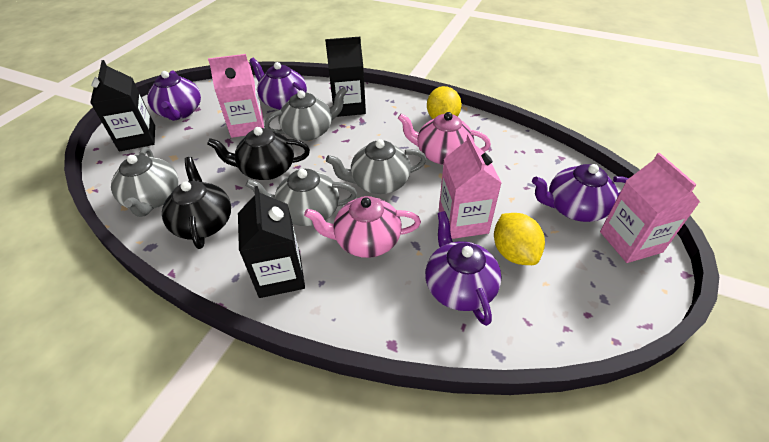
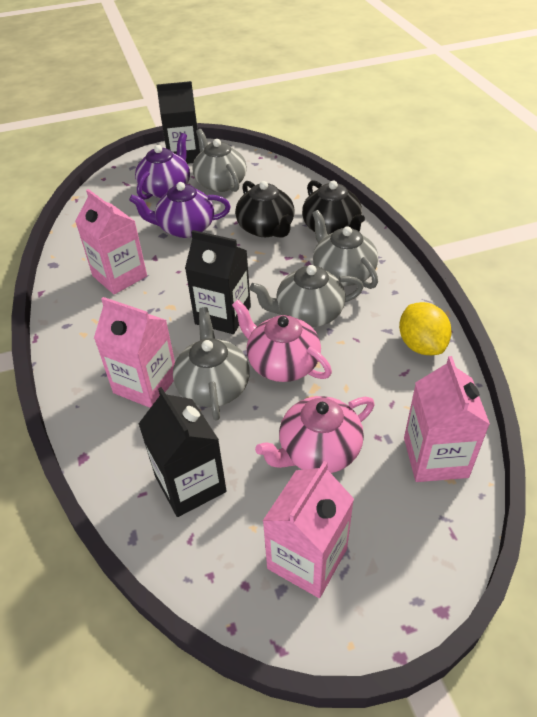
pink carton: 3 -> 4
purple teapot: 4 -> 2
yellow lemon: 2 -> 1

